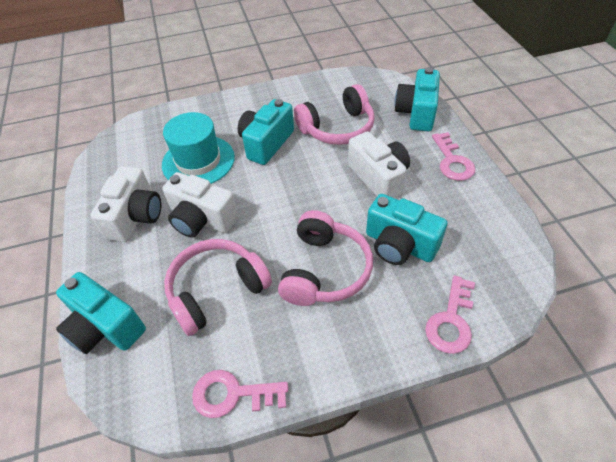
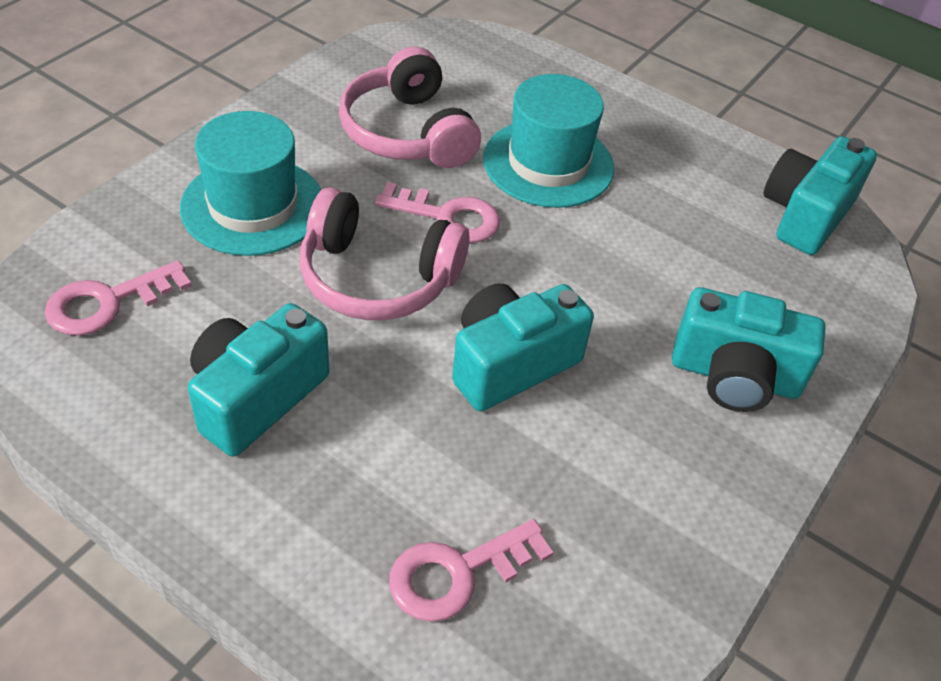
pink headphones: 3 -> 2
turquoise hat: 1 -> 2
white camera: 3 -> 0

